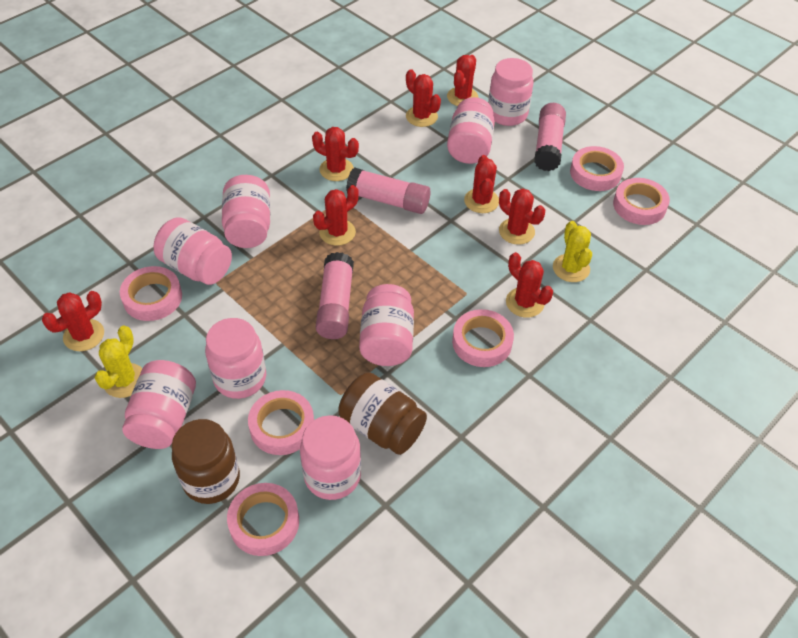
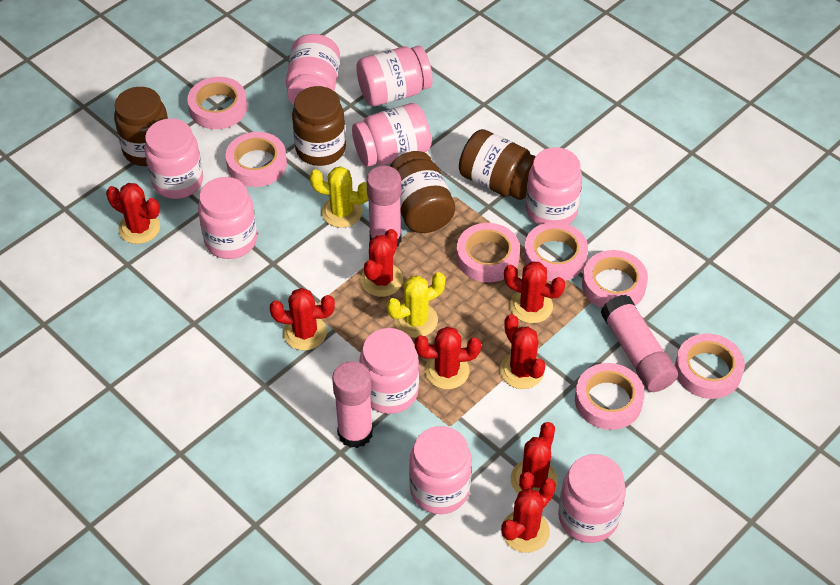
brown jar: 2 -> 4
pink jar: 8 -> 9
pink tape: 6 -> 7

